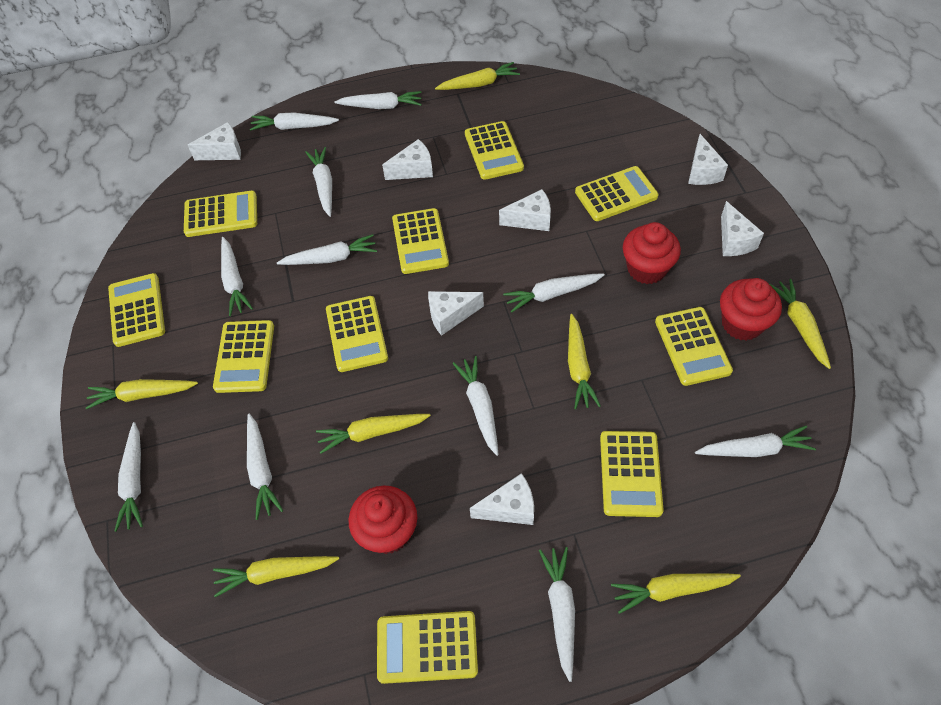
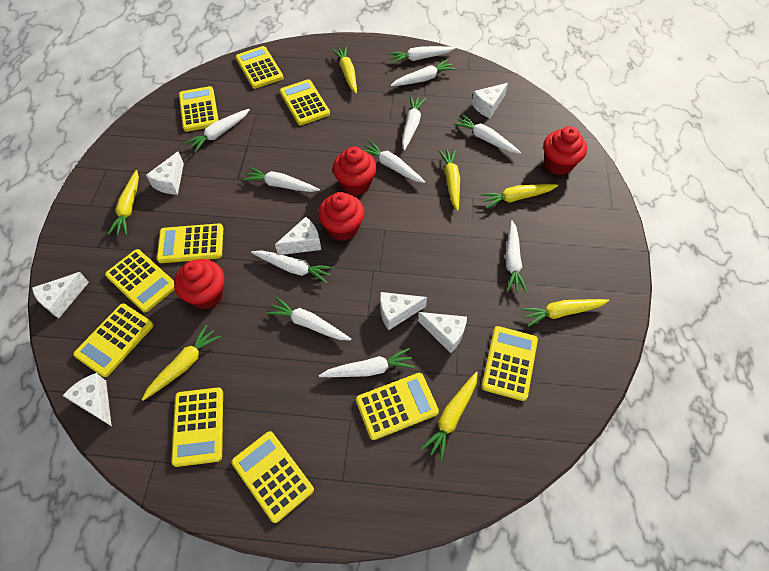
red cupcake: 3 -> 4

